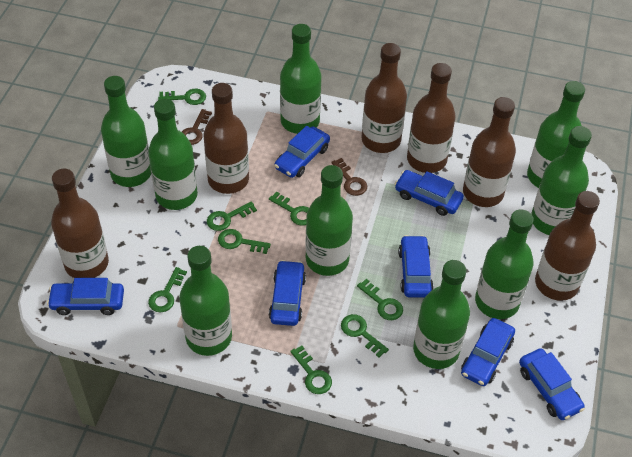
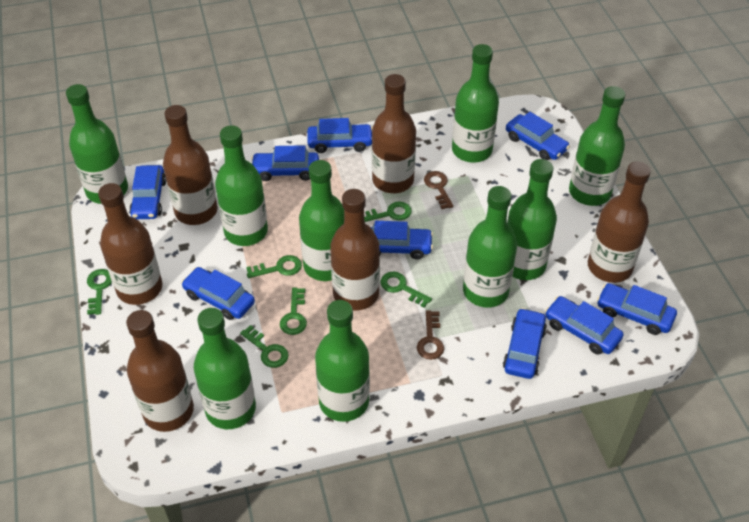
blue car: 7 -> 9
green key: 8 -> 6

